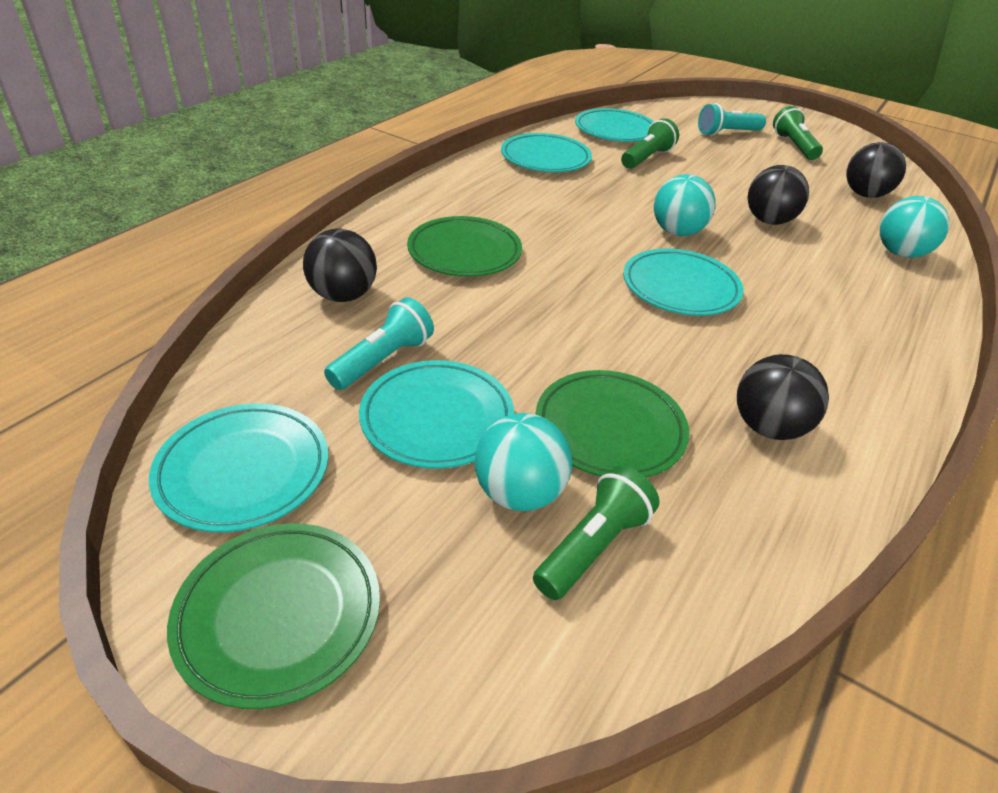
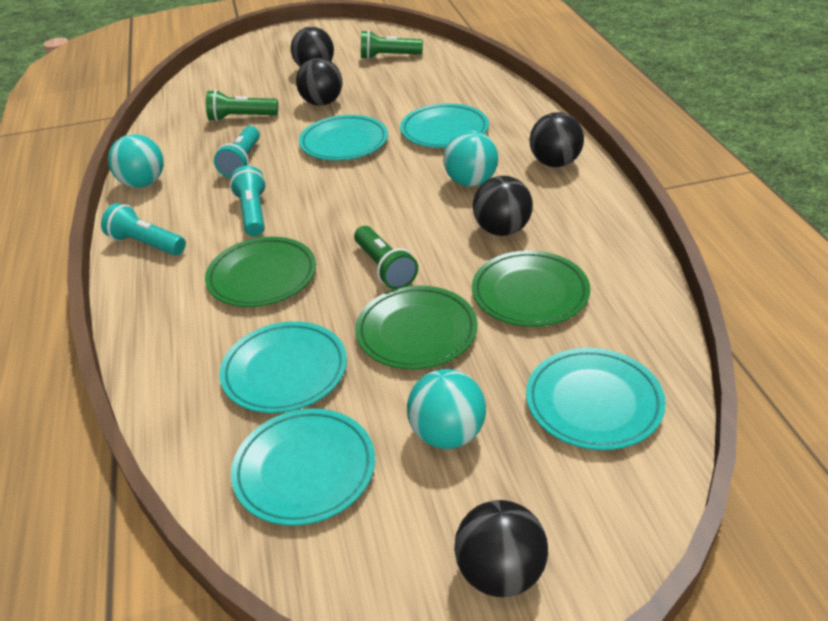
black ball: 4 -> 5
turquoise flashlight: 2 -> 3

